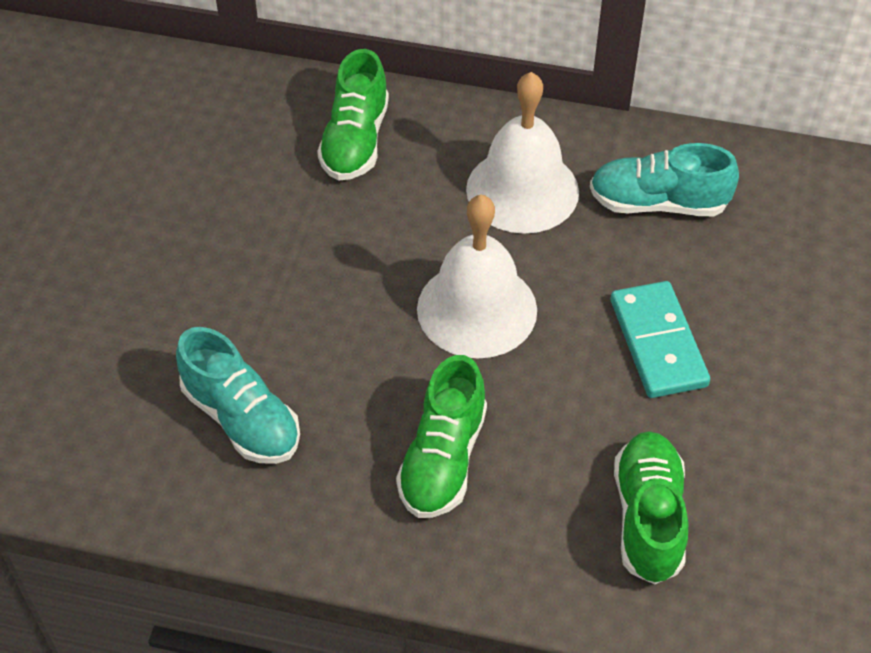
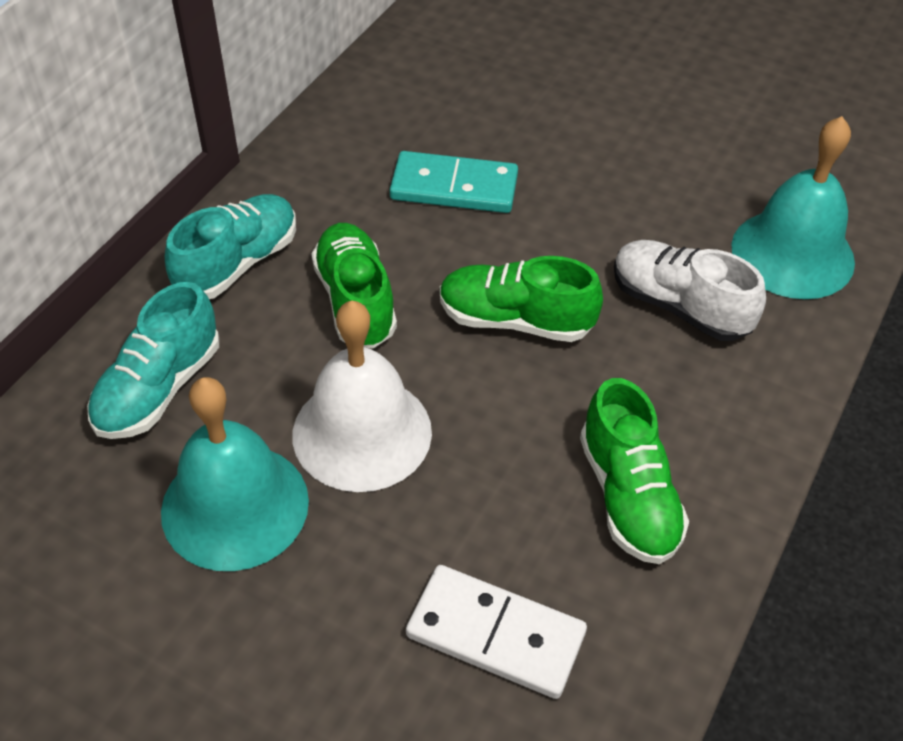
turquoise bell: 0 -> 2
white bell: 2 -> 1
white domino: 0 -> 1
white shoe: 0 -> 1

